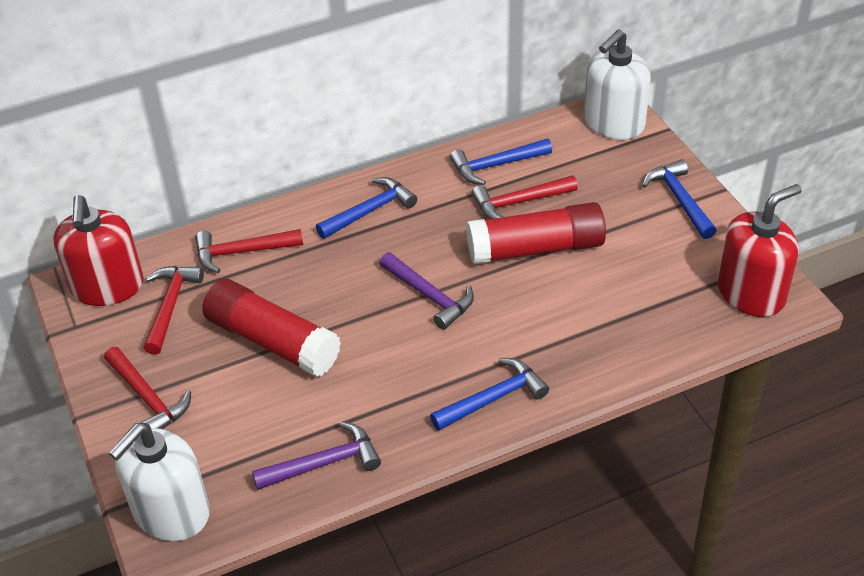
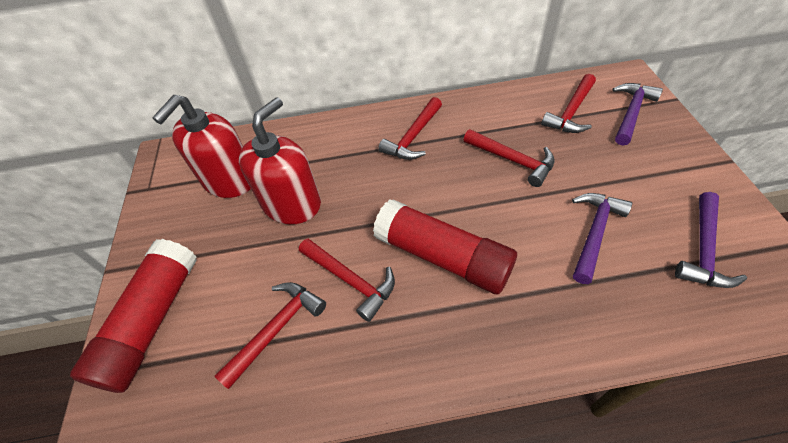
blue hammer: 4 -> 0
purple hammer: 2 -> 3
red hammer: 4 -> 5
white soap dispenser: 2 -> 0

